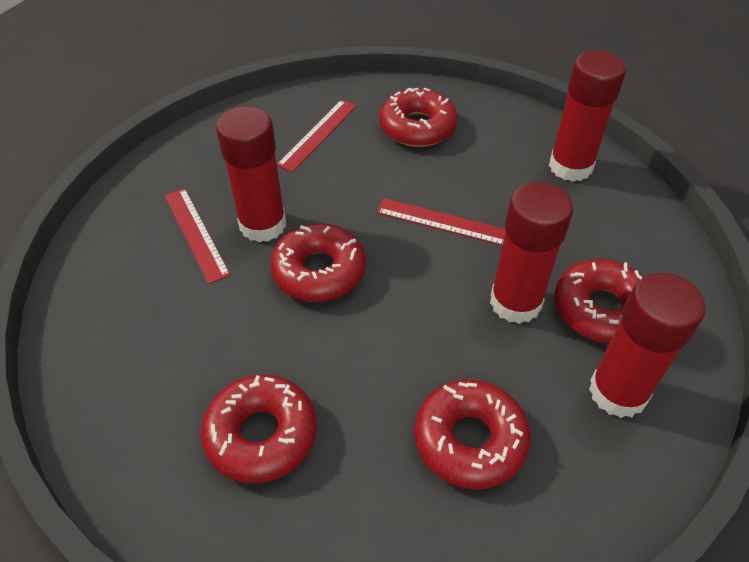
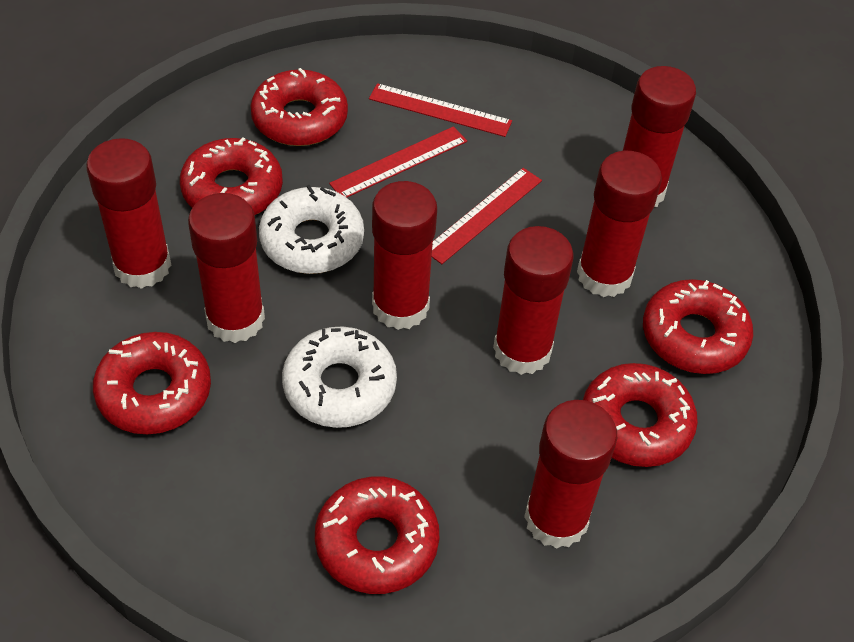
red donut: 5 -> 6
red glue stick: 4 -> 7
white donut: 0 -> 2

